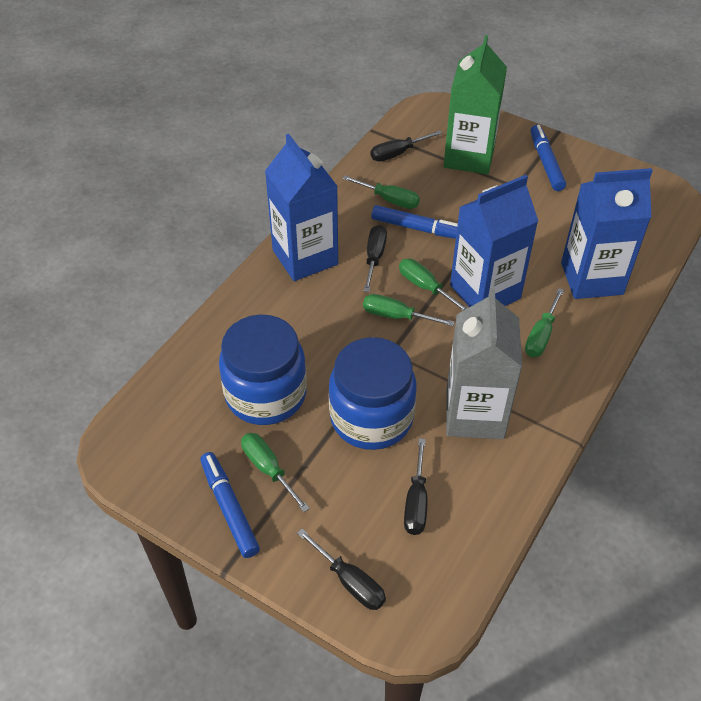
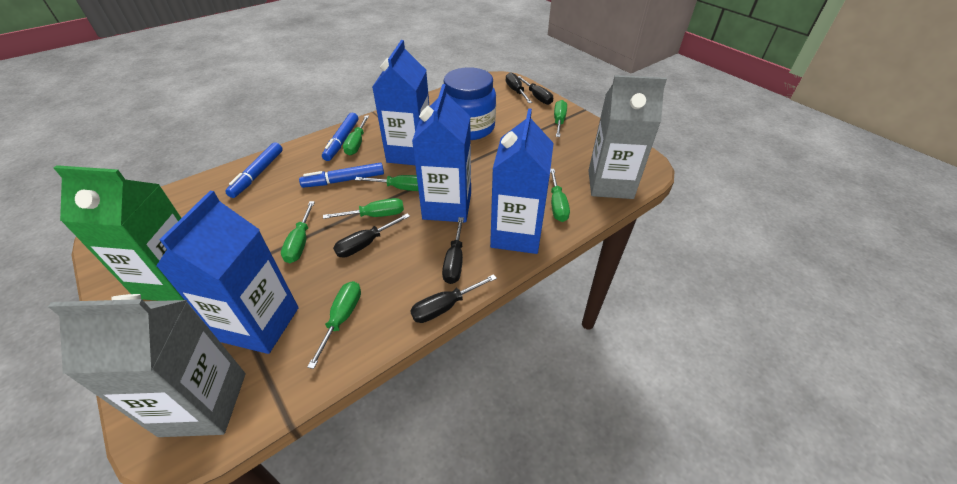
black screwdriver: 4 -> 5
blue carton: 3 -> 4
blue jar: 2 -> 1
green screwdriver: 5 -> 7
grey carton: 1 -> 2

